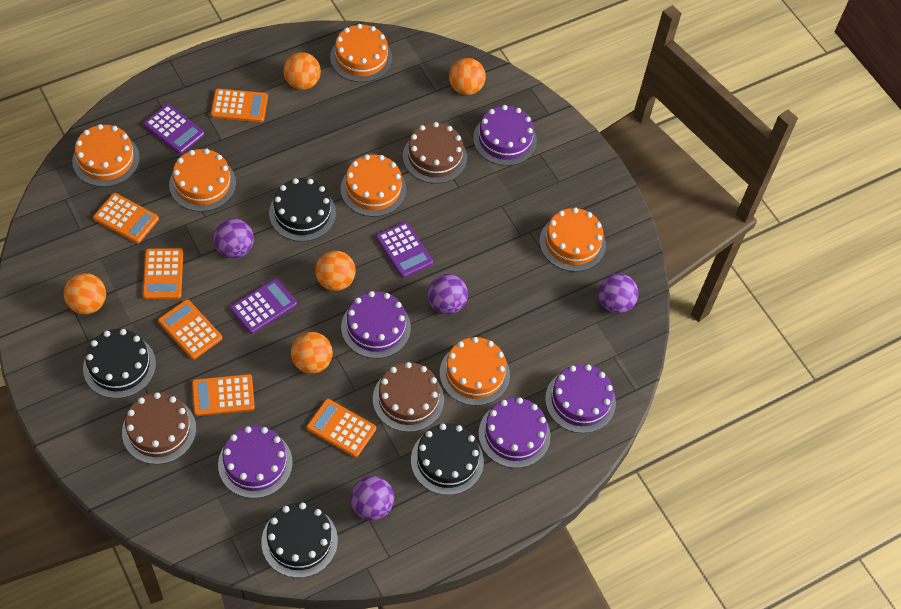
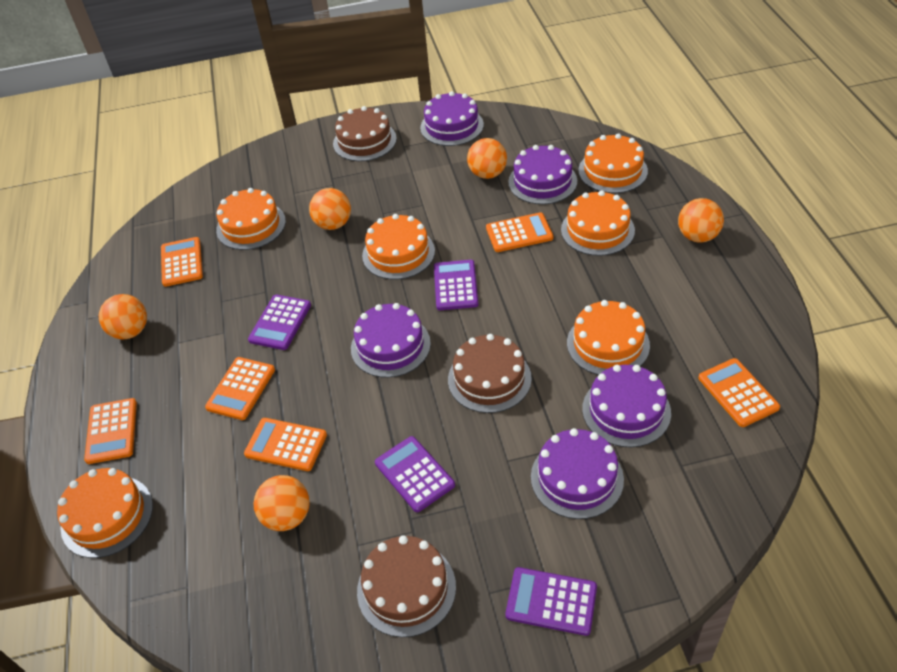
black cake: 4 -> 0
purple ball: 4 -> 0
purple calculator: 3 -> 4

